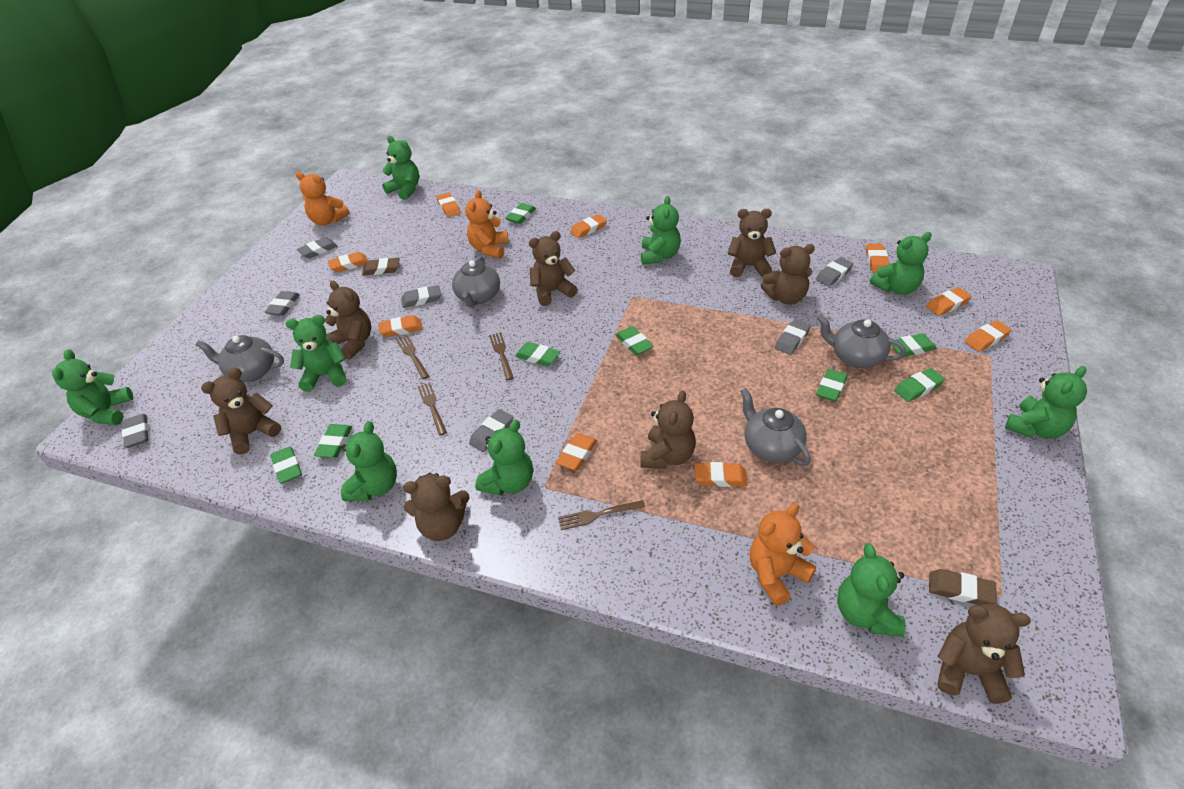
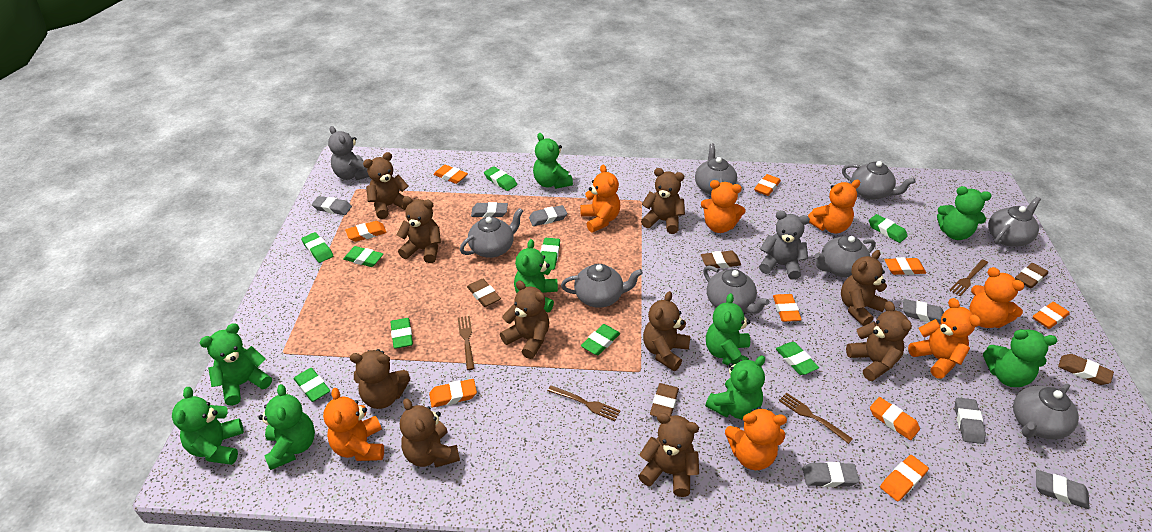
brown eraser: 2 -> 5
brown teddy bear: 8 -> 10
green eraser: 8 -> 9
grey teapot: 4 -> 8
grey teddy bear: 0 -> 2
orange teddy bear: 3 -> 7

